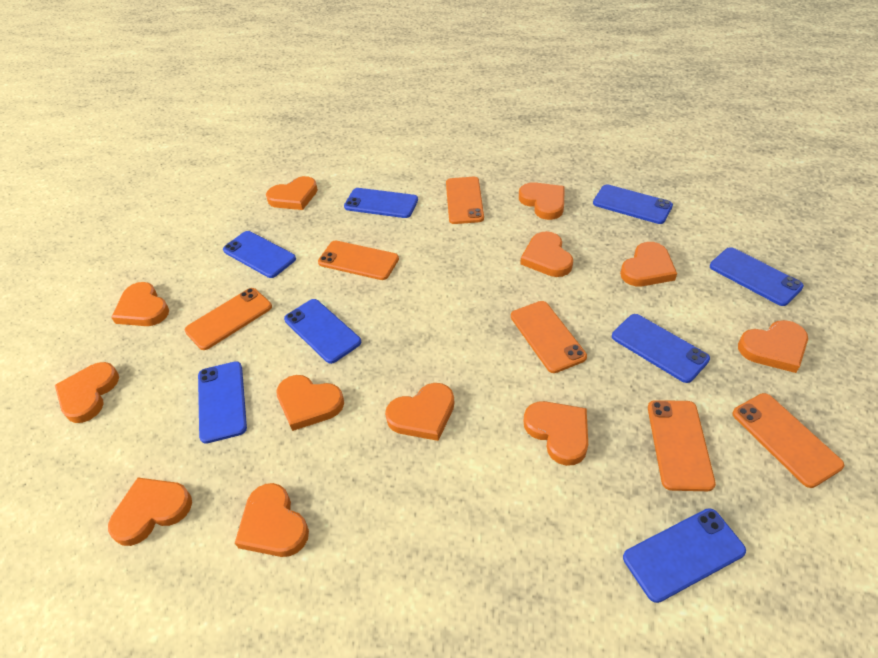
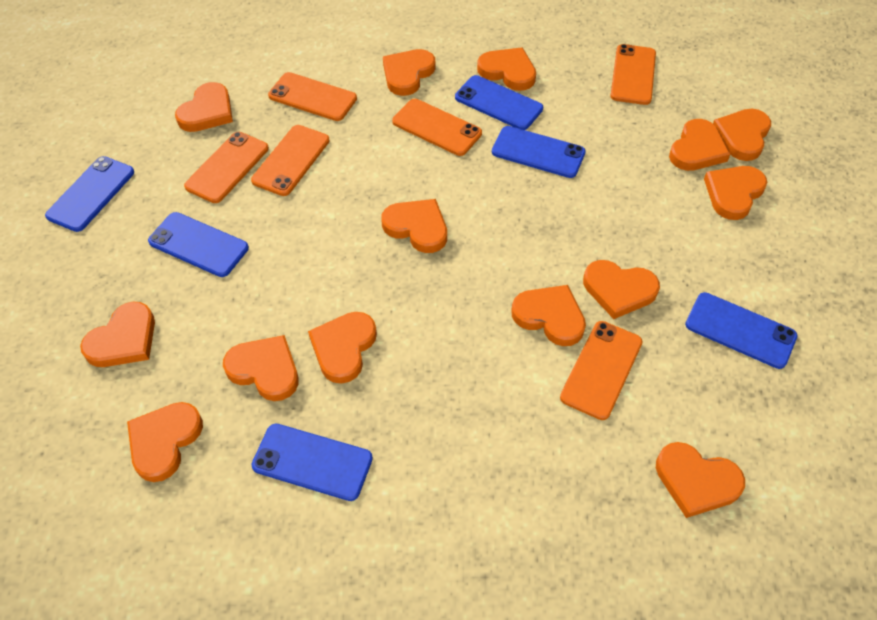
blue phone: 8 -> 6
orange heart: 12 -> 14

